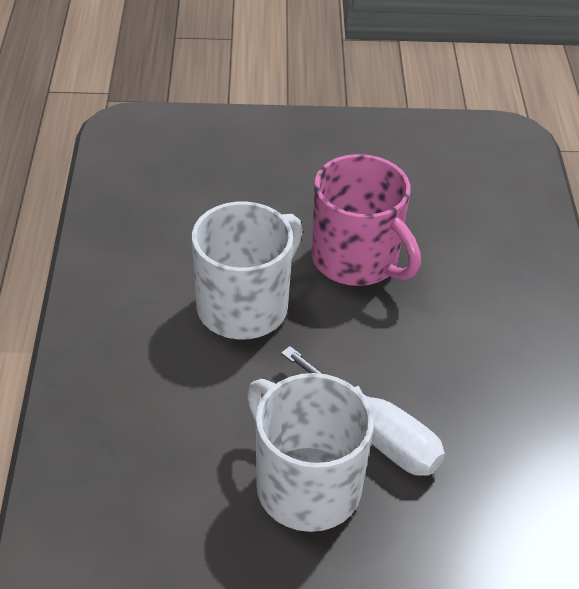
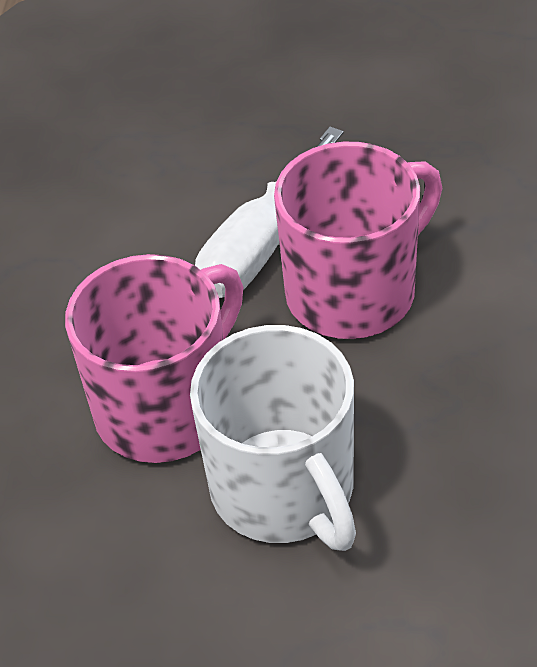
pink mug: 1 -> 2
white mug: 2 -> 1

